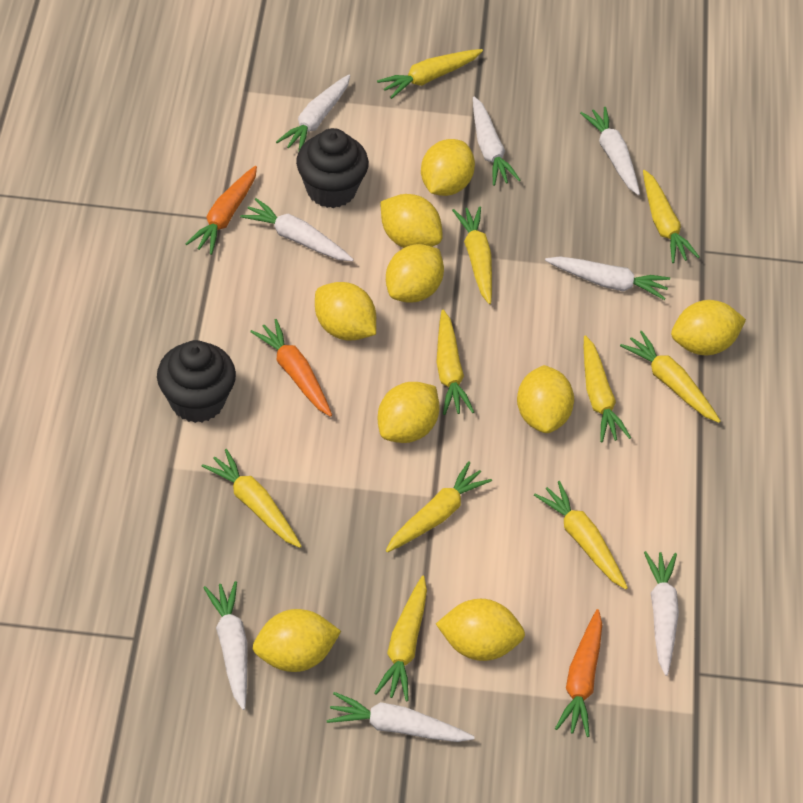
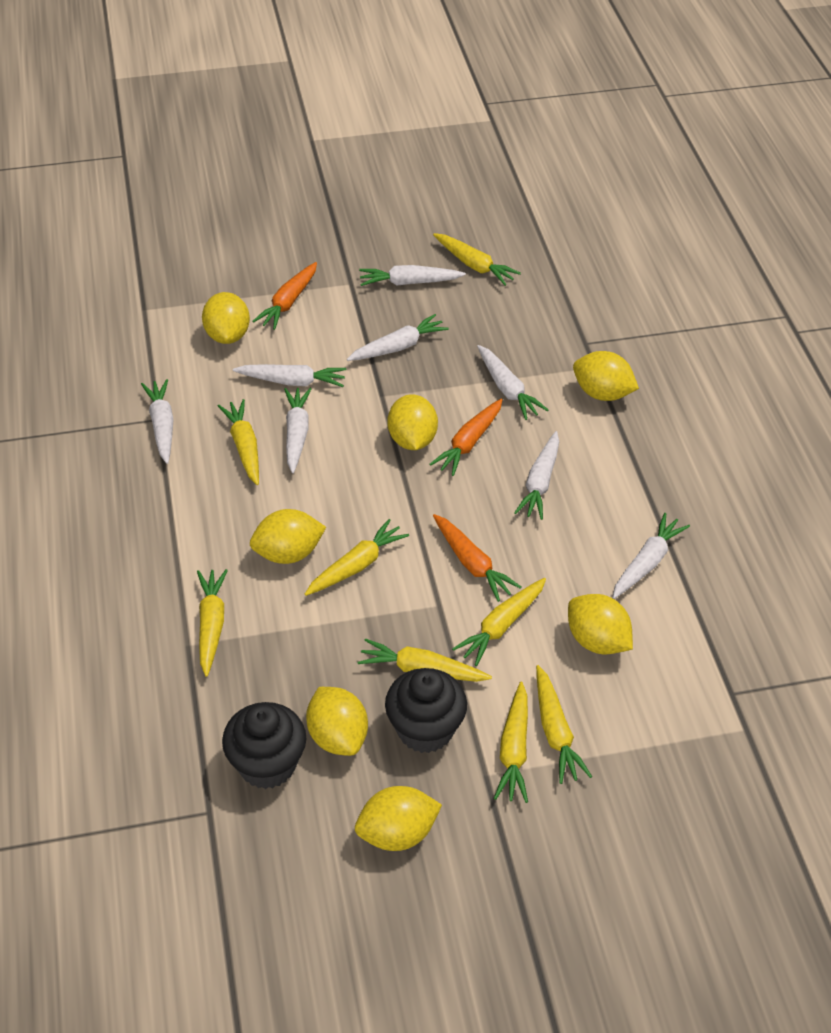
yellow carrot: 10 -> 8
yellow lemon: 9 -> 7

